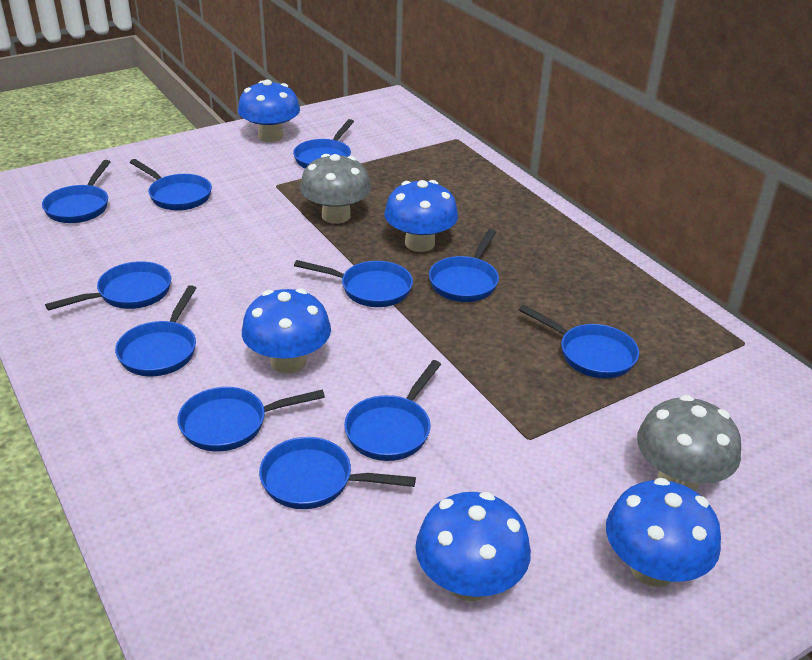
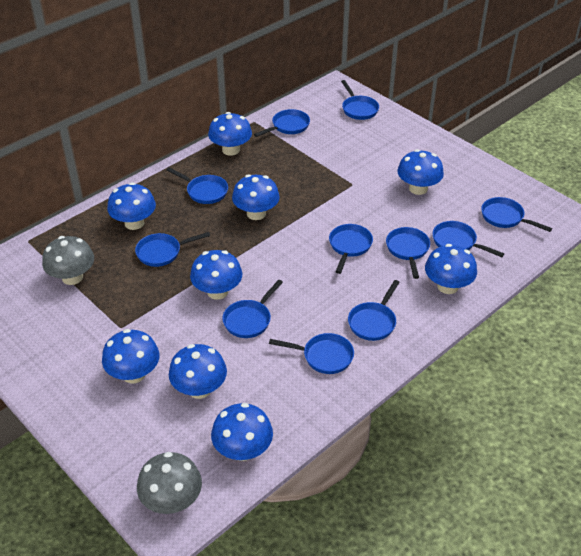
blue mushroom: 5 -> 9

